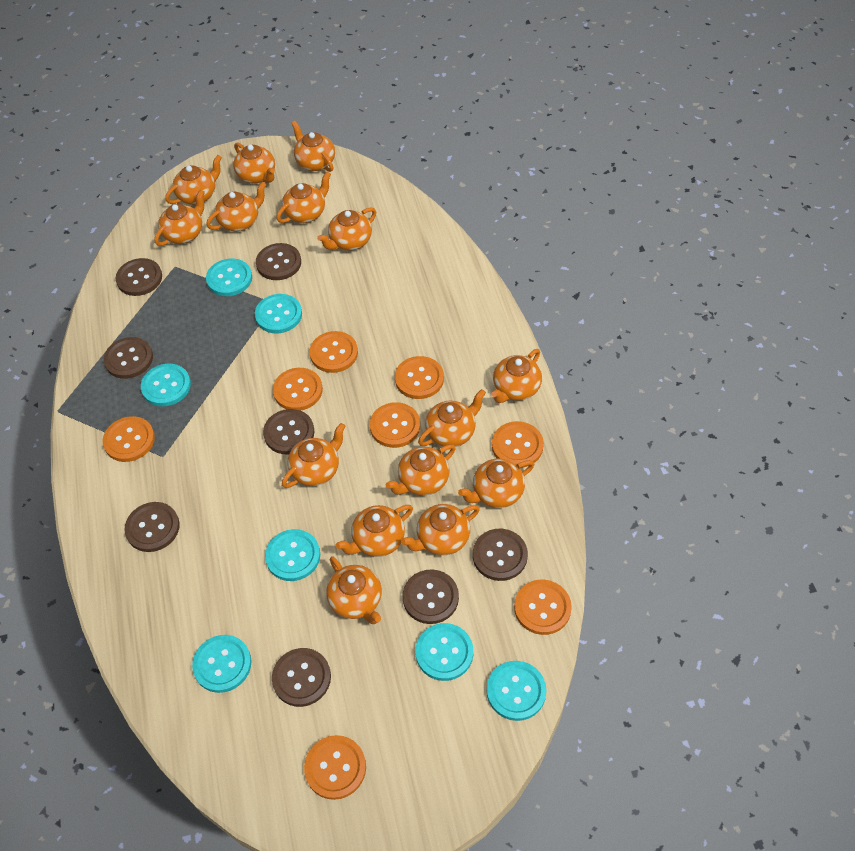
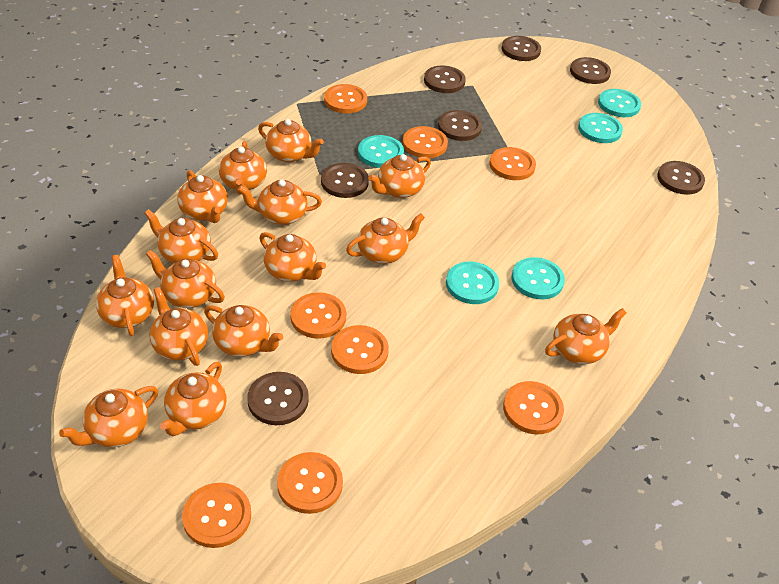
brown button: 8 -> 7
turquoise button: 7 -> 5

